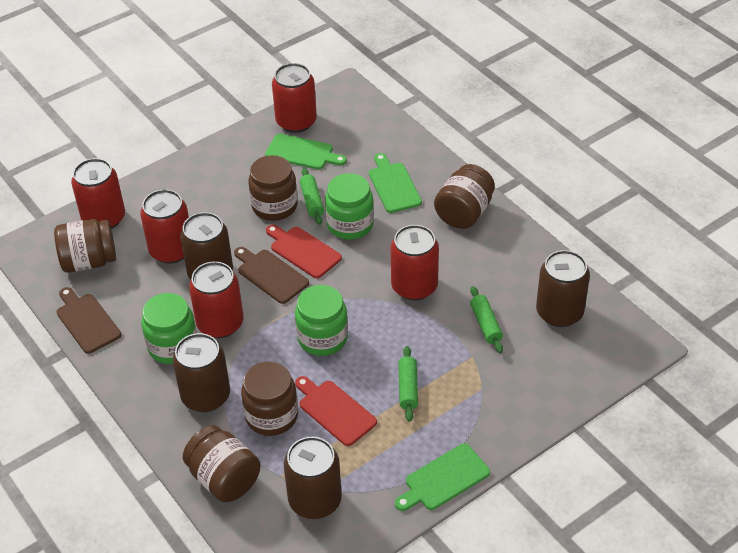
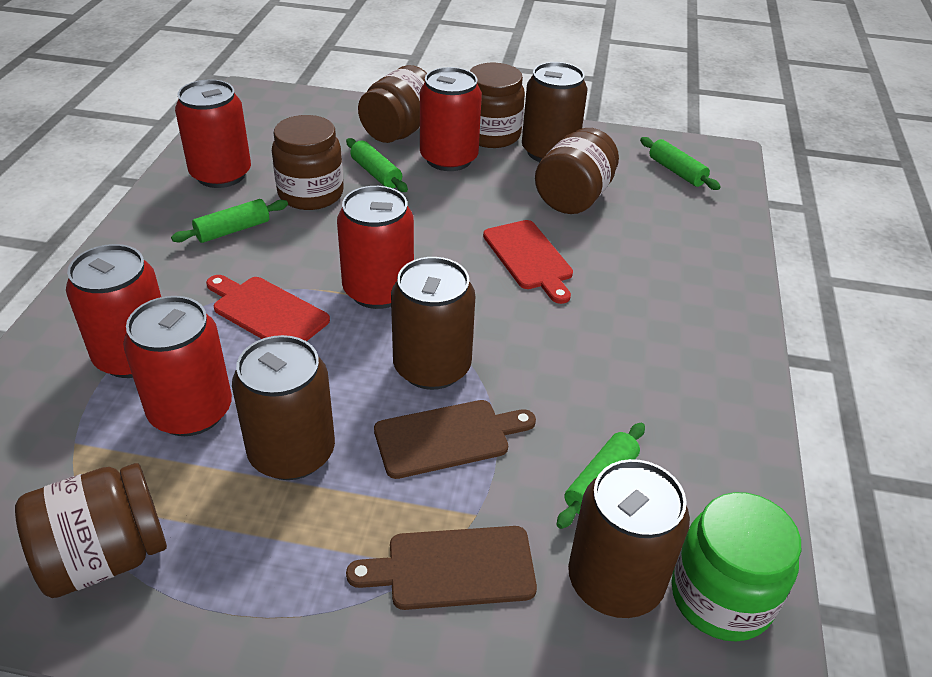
green cutting board: 3 -> 0
green jar: 3 -> 1
green rolling pin: 3 -> 4

